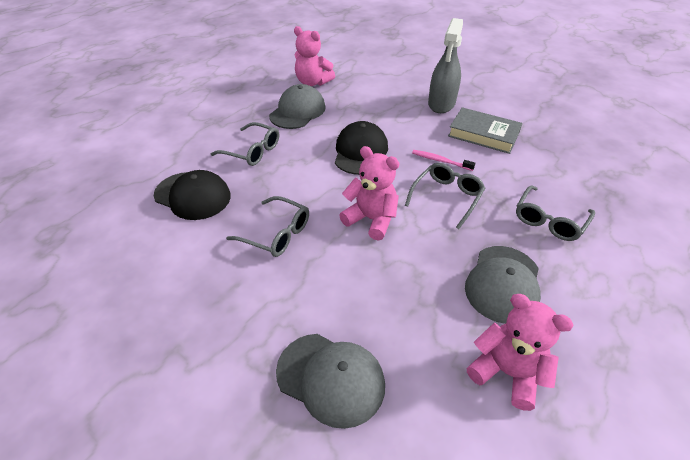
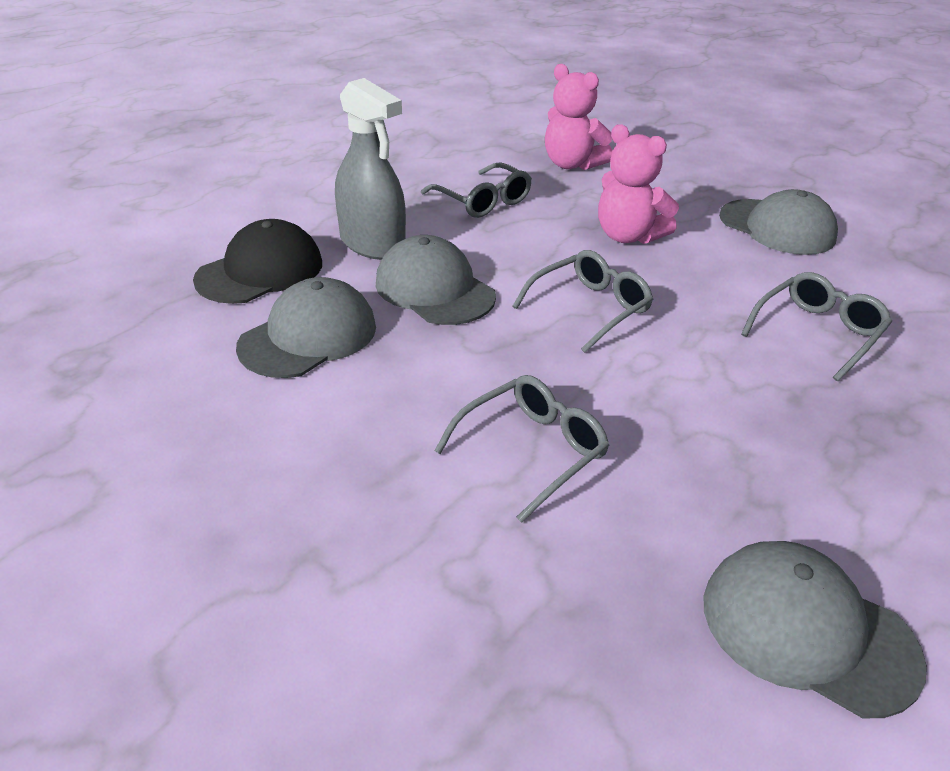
black cap: 2 -> 1
grey book: 1 -> 0
grey cap: 3 -> 4
pink teddy bear: 3 -> 2
pink toothbrush: 1 -> 0

